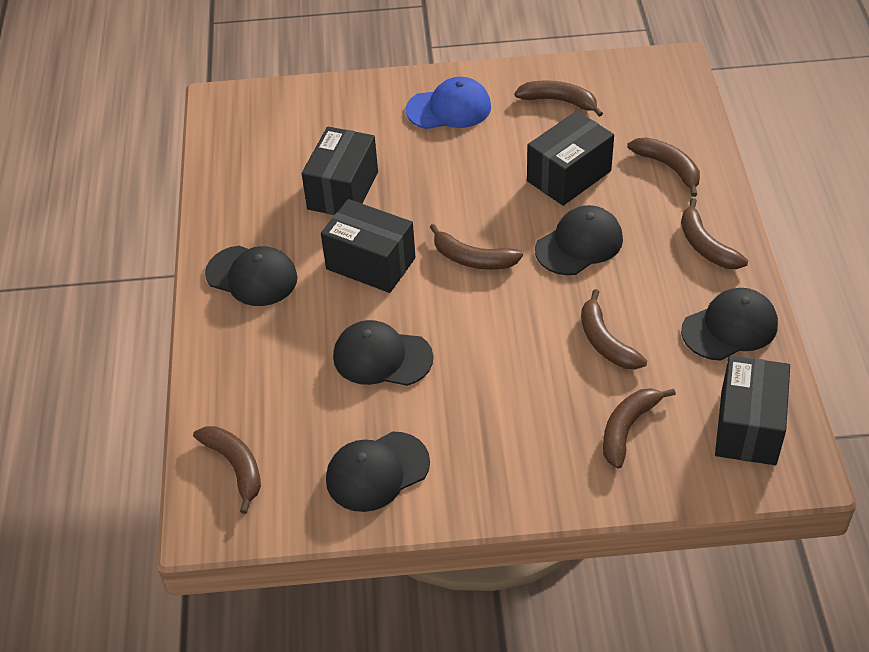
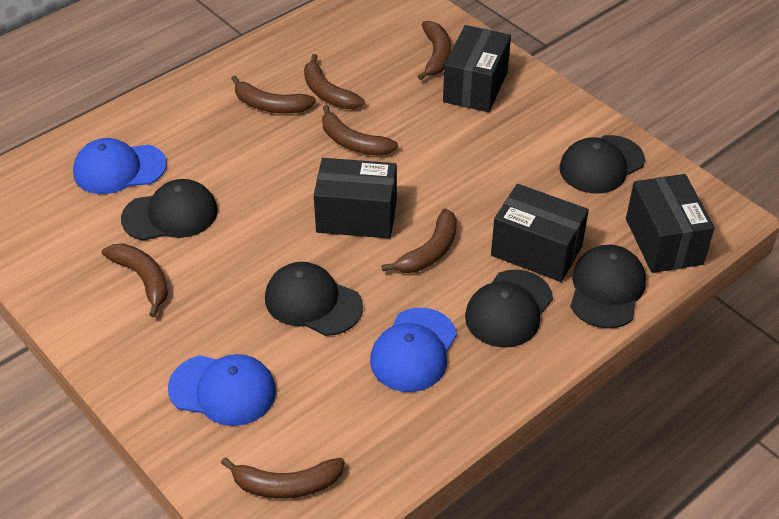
blue cap: 1 -> 3

